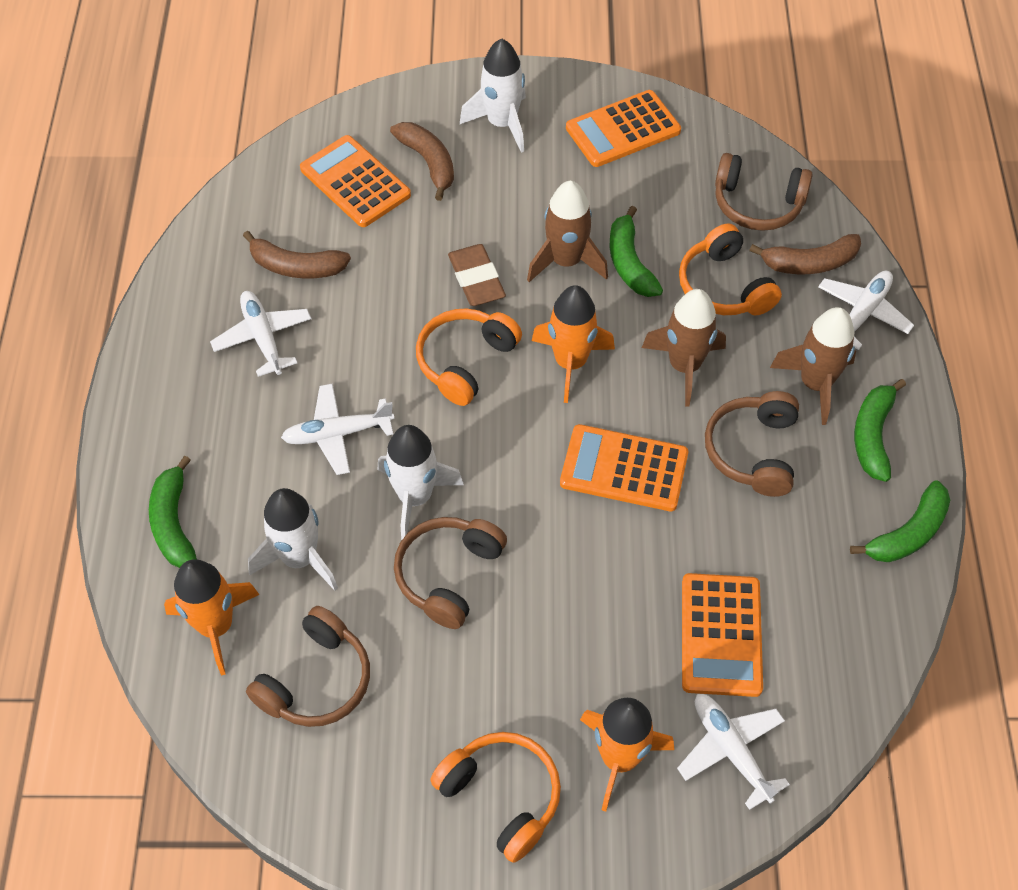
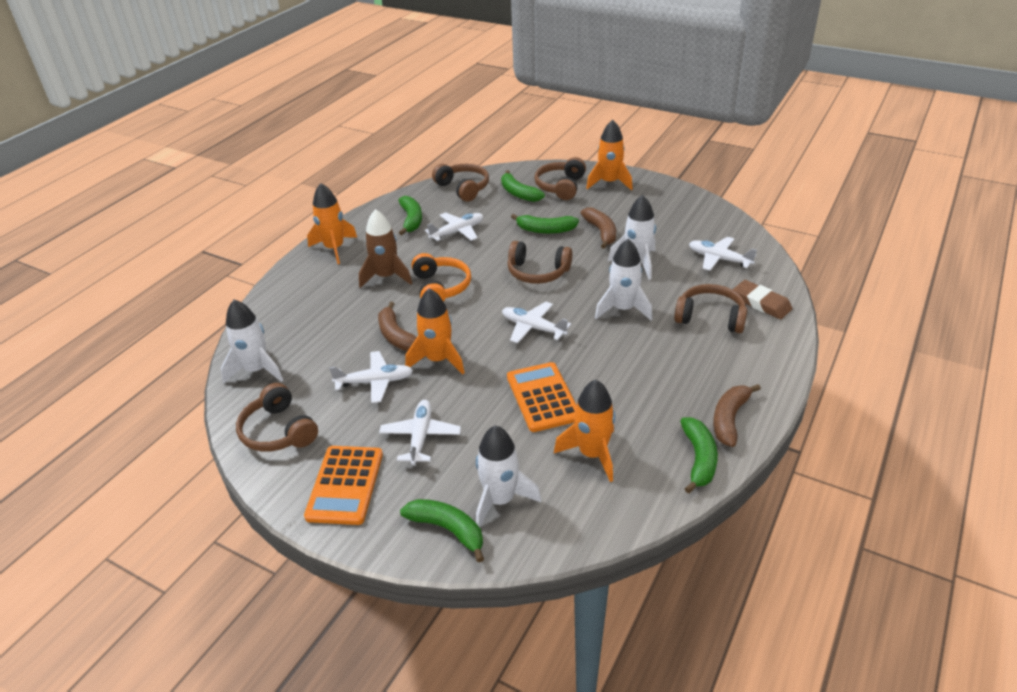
brown headphones: 4 -> 5
brown rocket: 3 -> 1
green banana: 4 -> 5
orange calculator: 4 -> 2
orange headphones: 3 -> 1
orange rocket: 3 -> 4
white plane: 4 -> 5
white rocket: 3 -> 4

